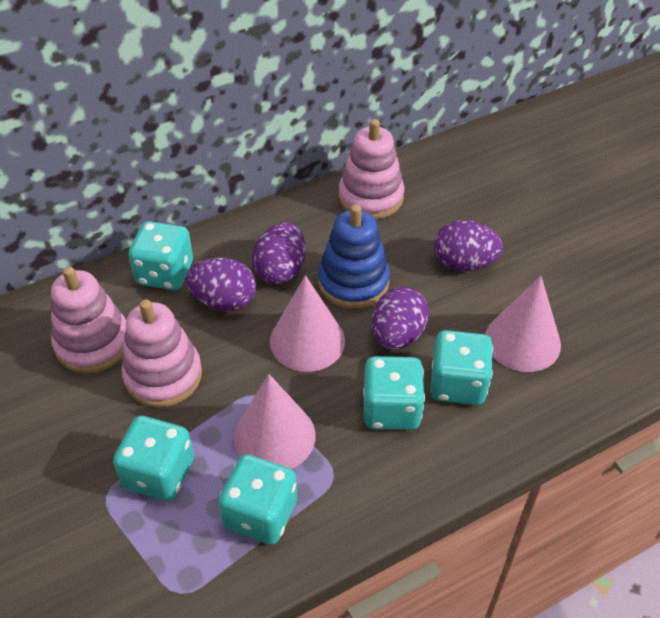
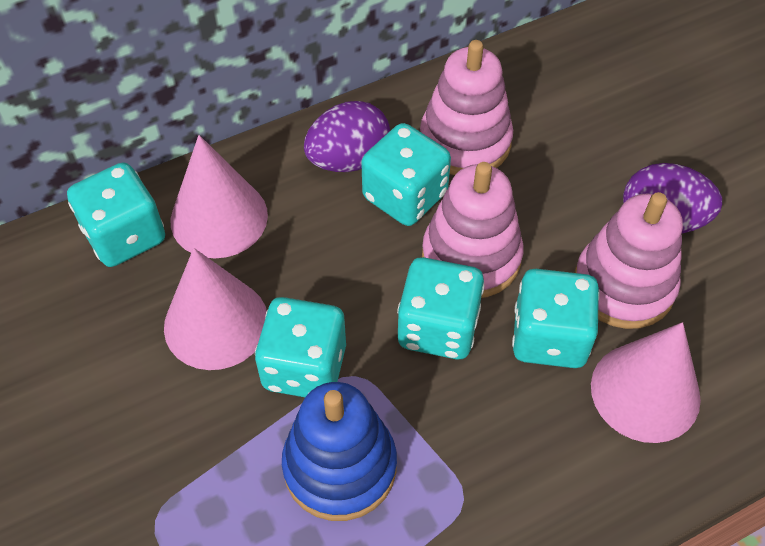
purple egg: 4 -> 2

